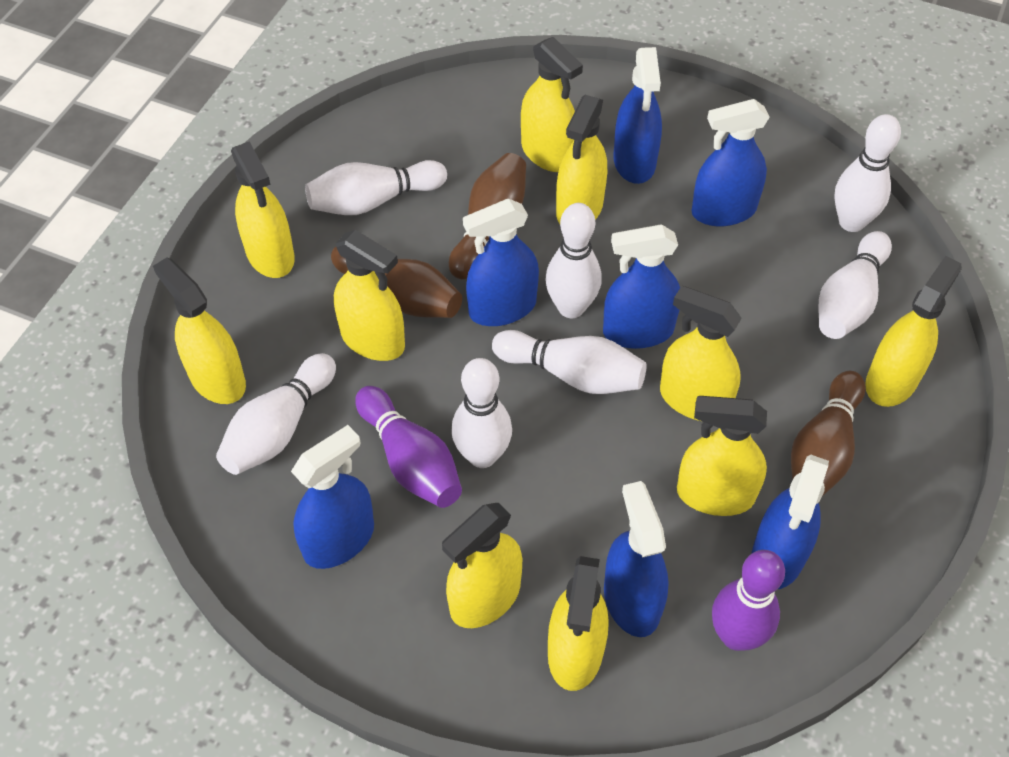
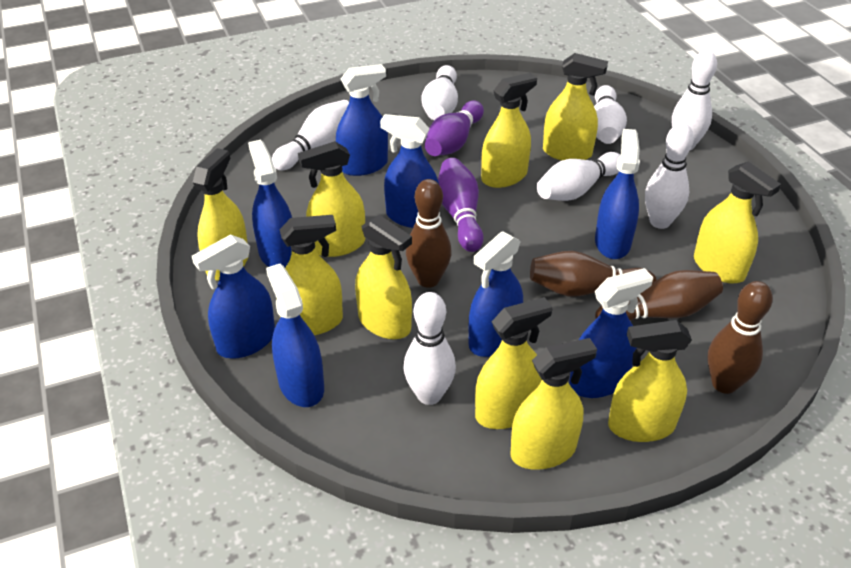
blue spray bottle: 7 -> 8
brown bowling pin: 3 -> 4

